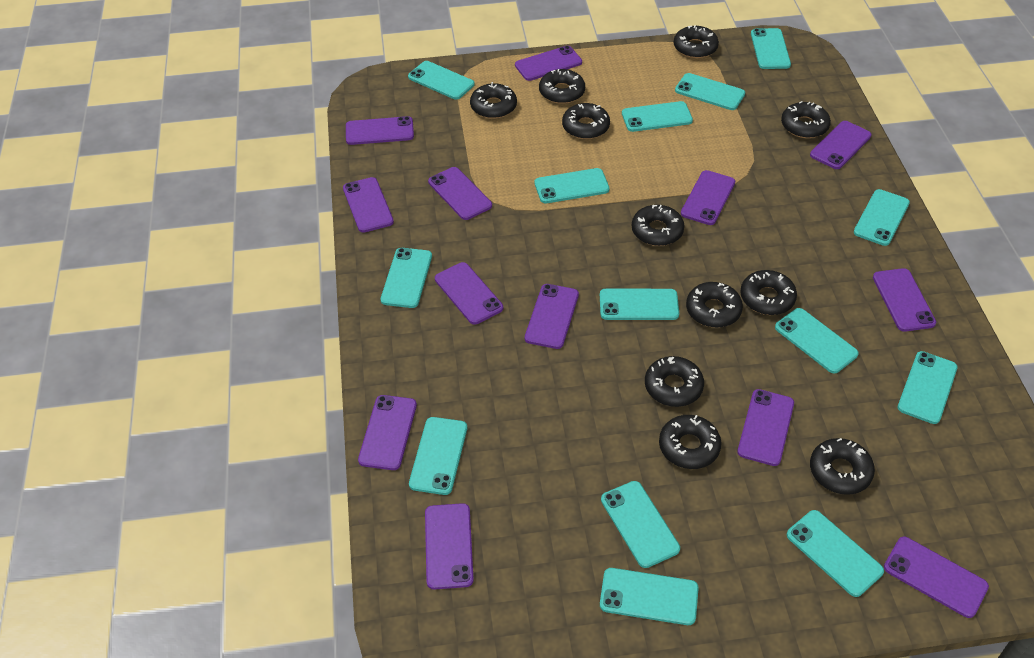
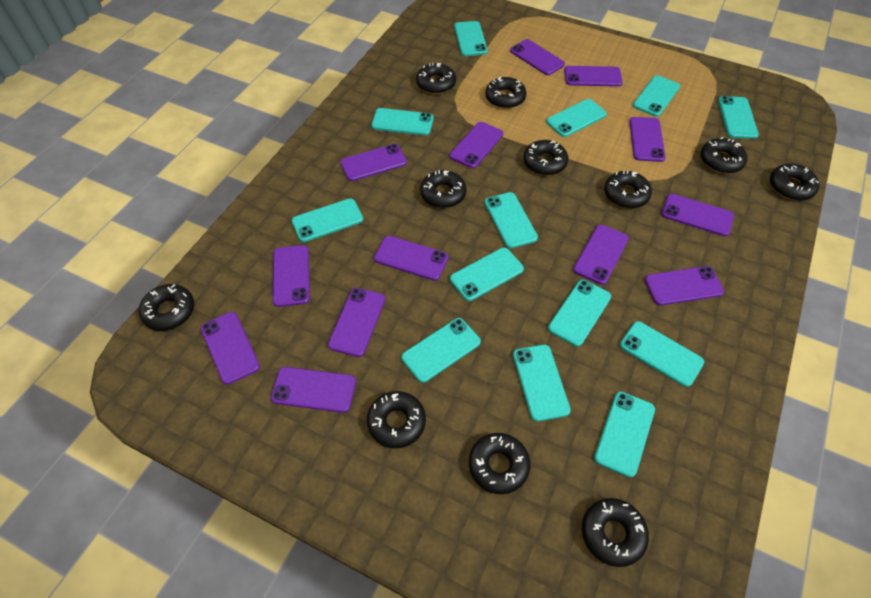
turquoise phone: 14 -> 13

